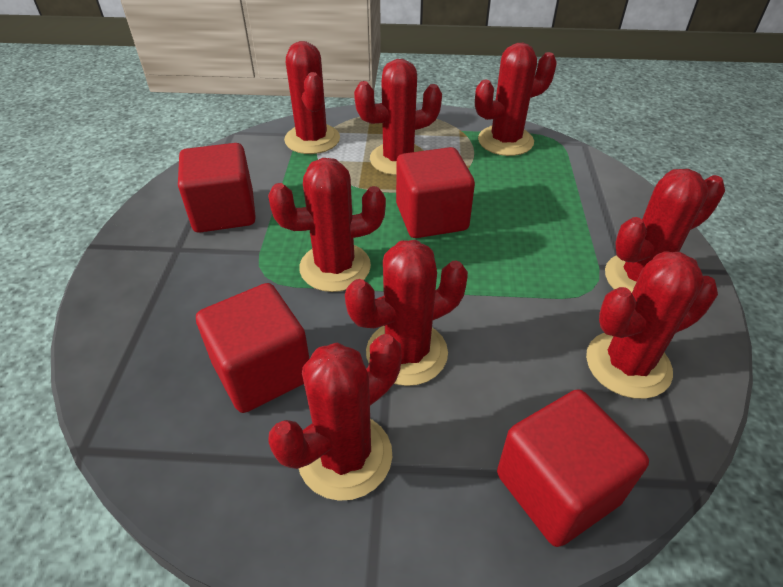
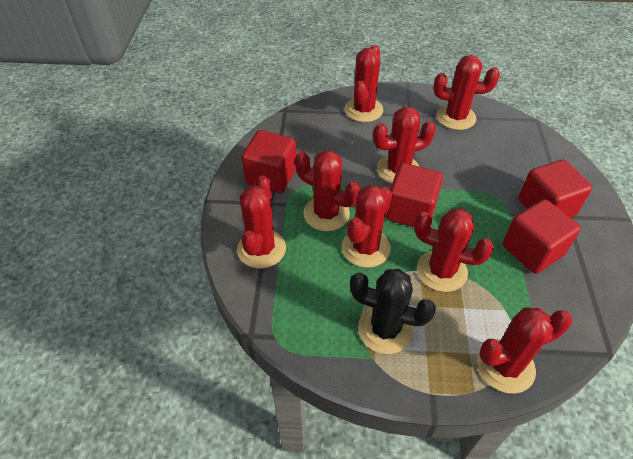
black cactus: 0 -> 1

